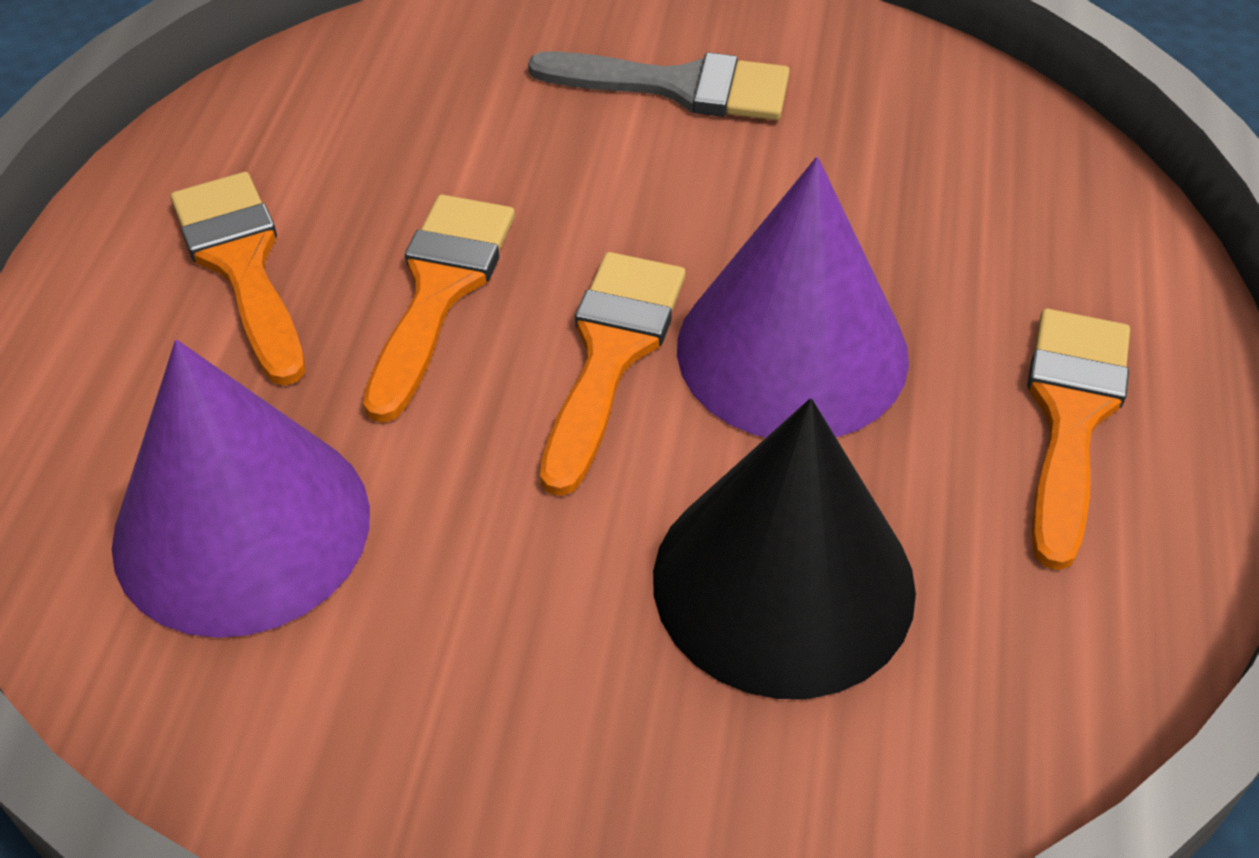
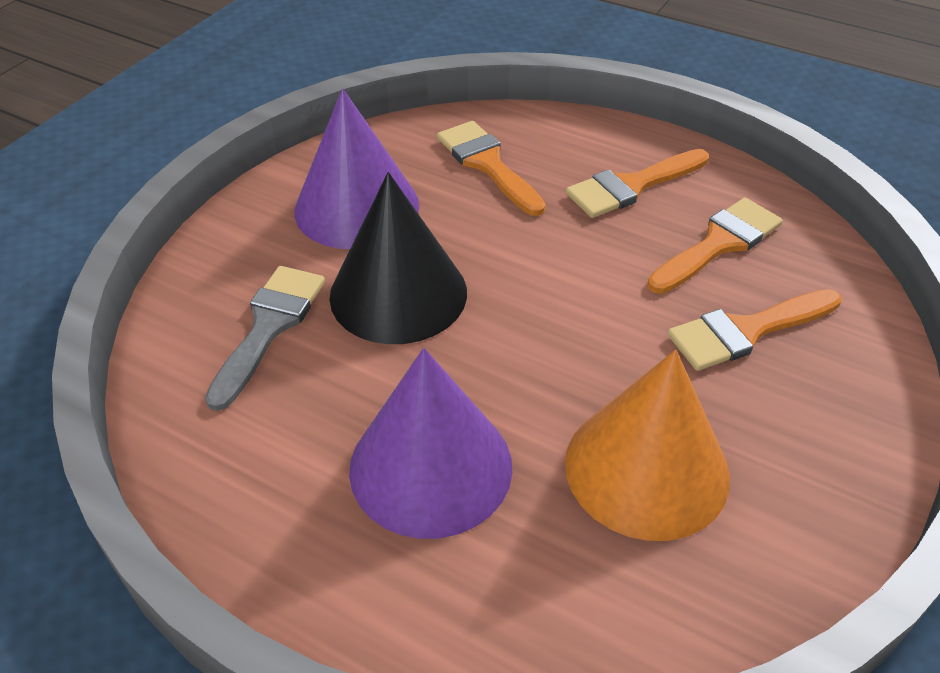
orange cone: 0 -> 1

